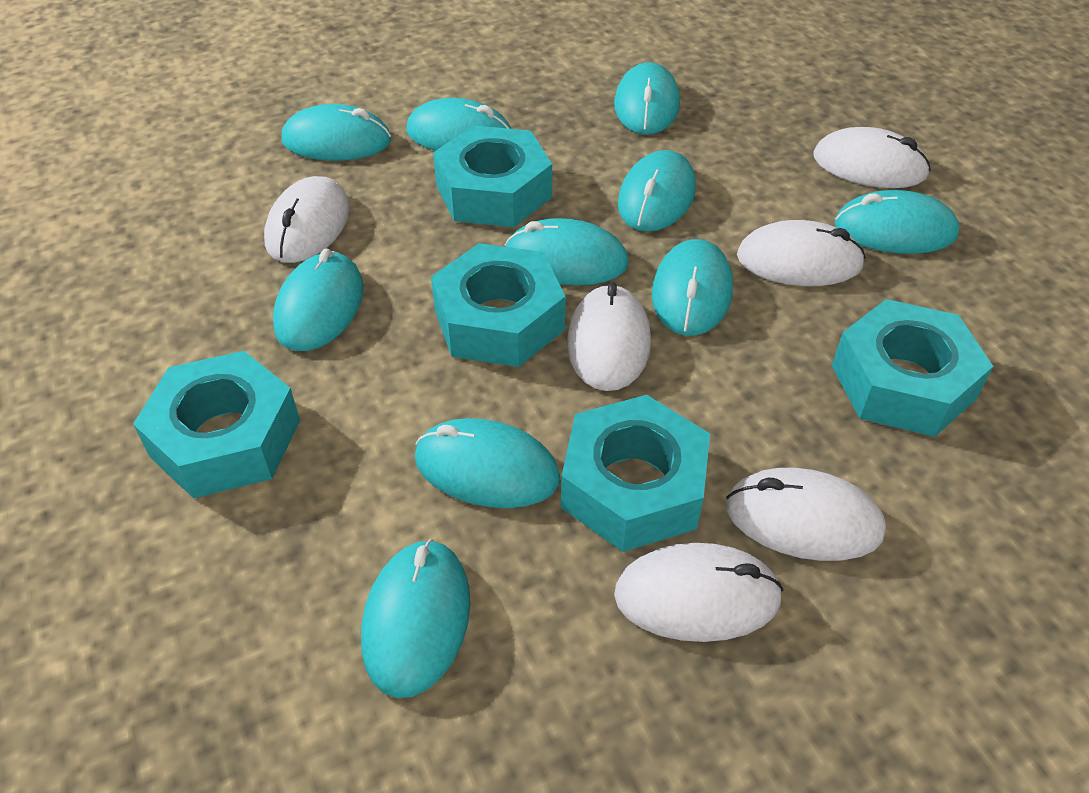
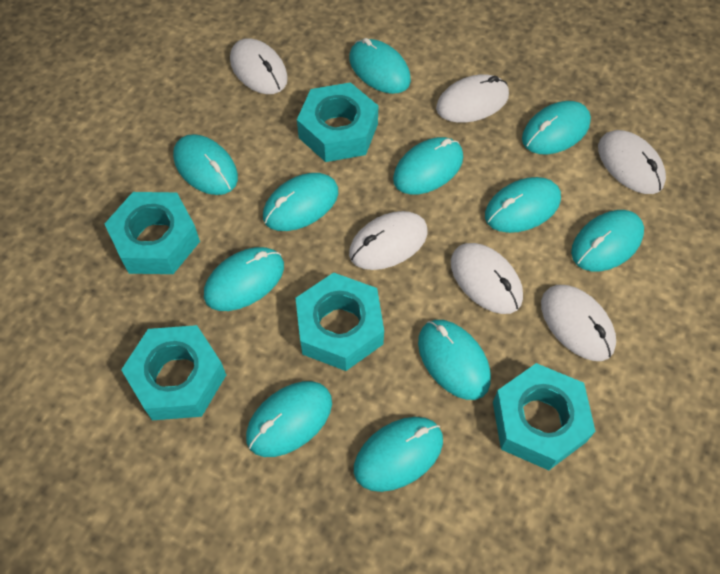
turquoise mouse: 10 -> 11

